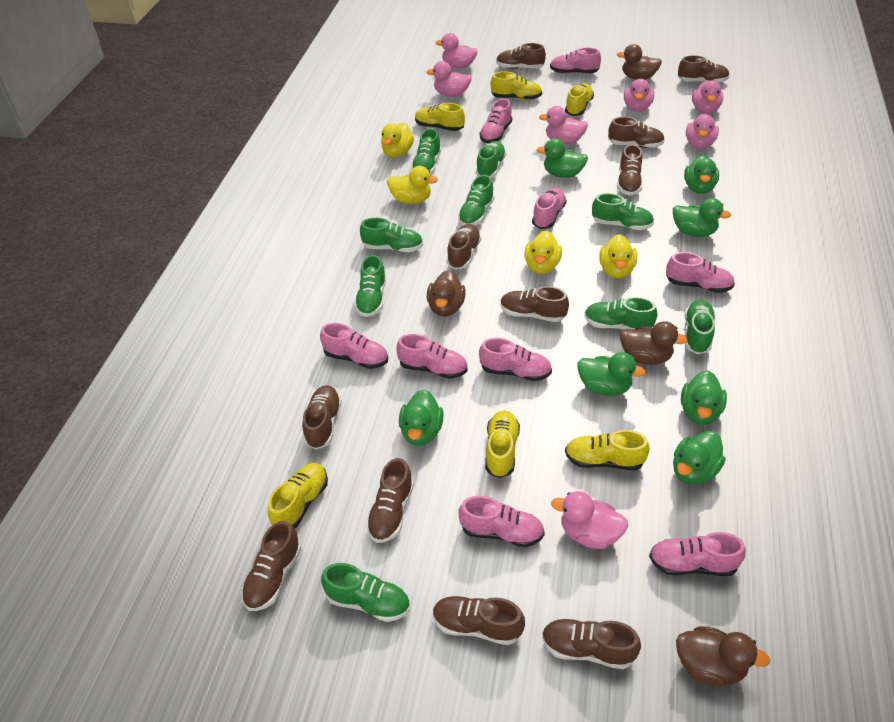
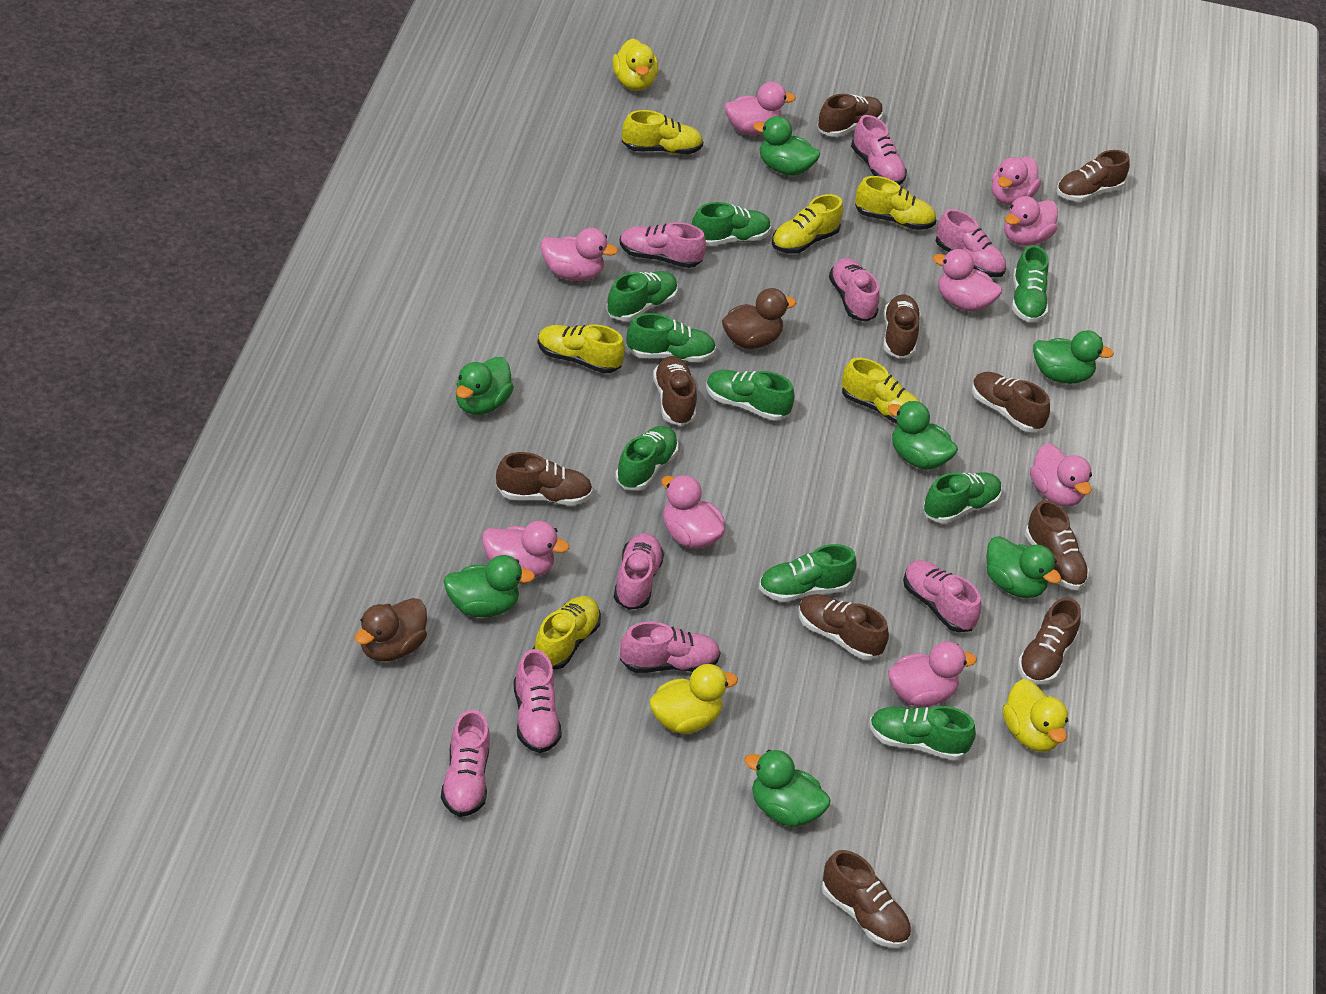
brown duck: 4 -> 2
brown shoe: 11 -> 10
pink duck: 7 -> 9
yellow duck: 4 -> 3

